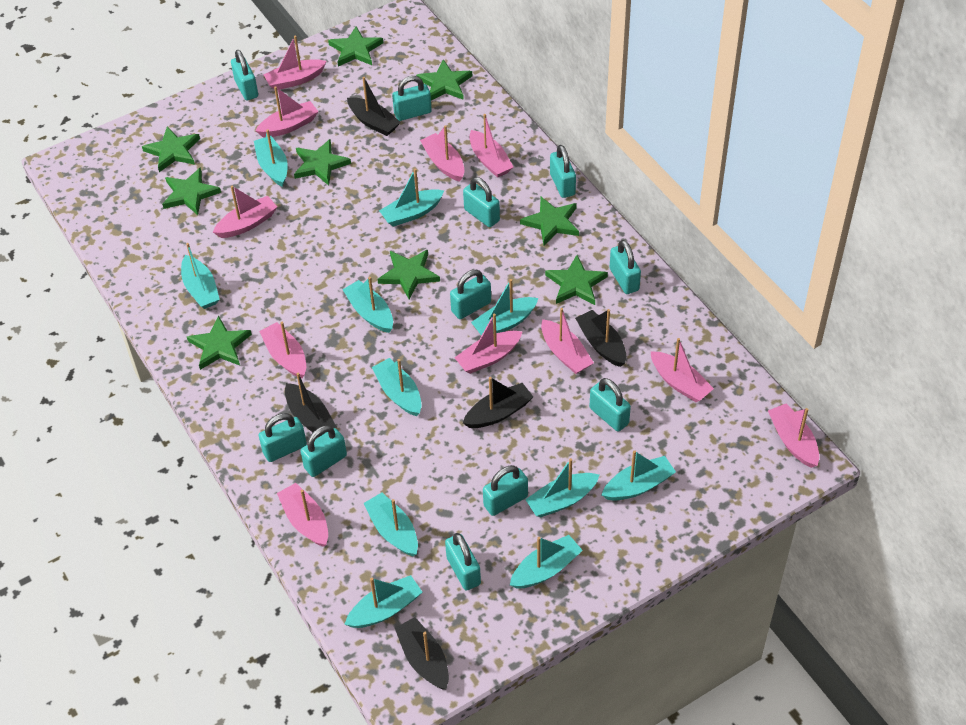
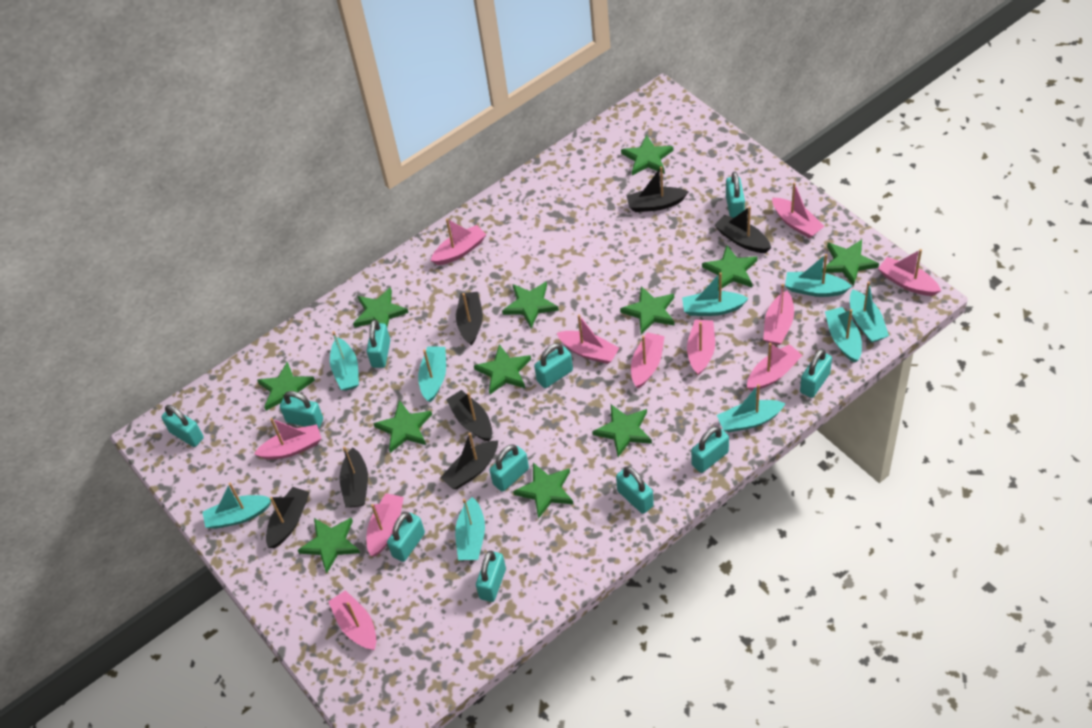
black boat: 5 -> 7
green star: 9 -> 12
turquoise boat: 11 -> 9

